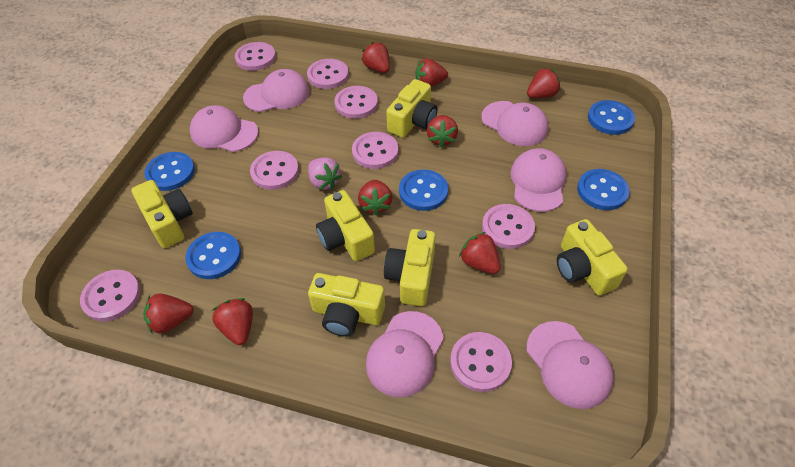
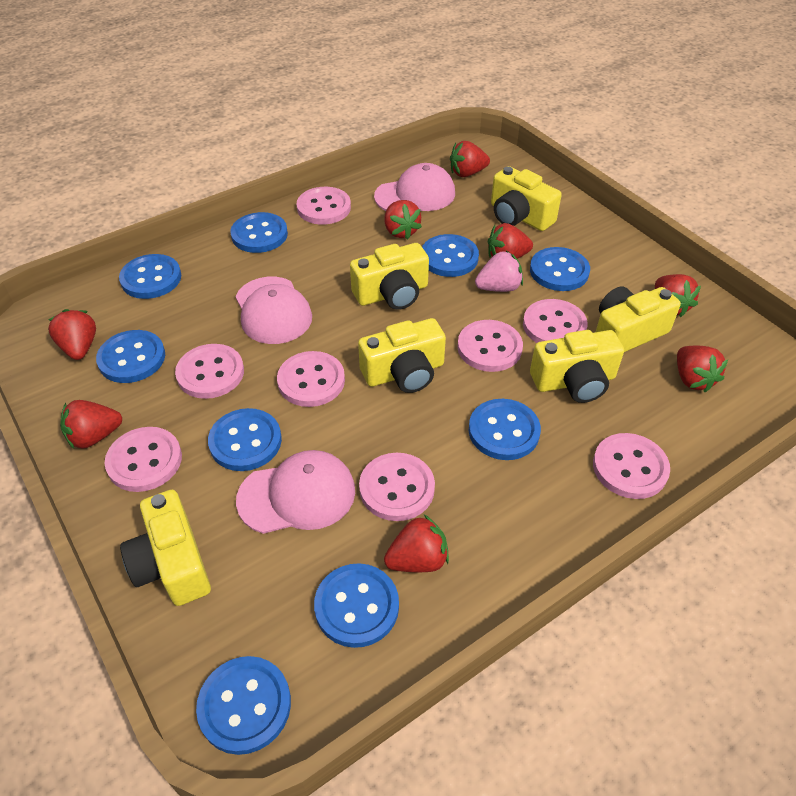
blue button: 5 -> 9
pink cap: 6 -> 3

